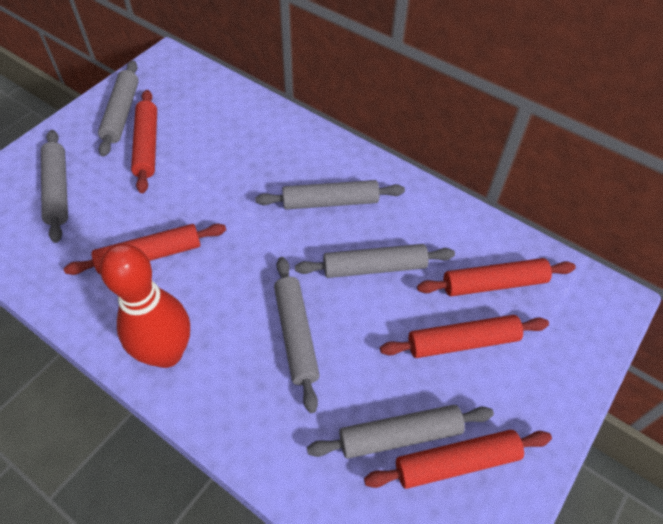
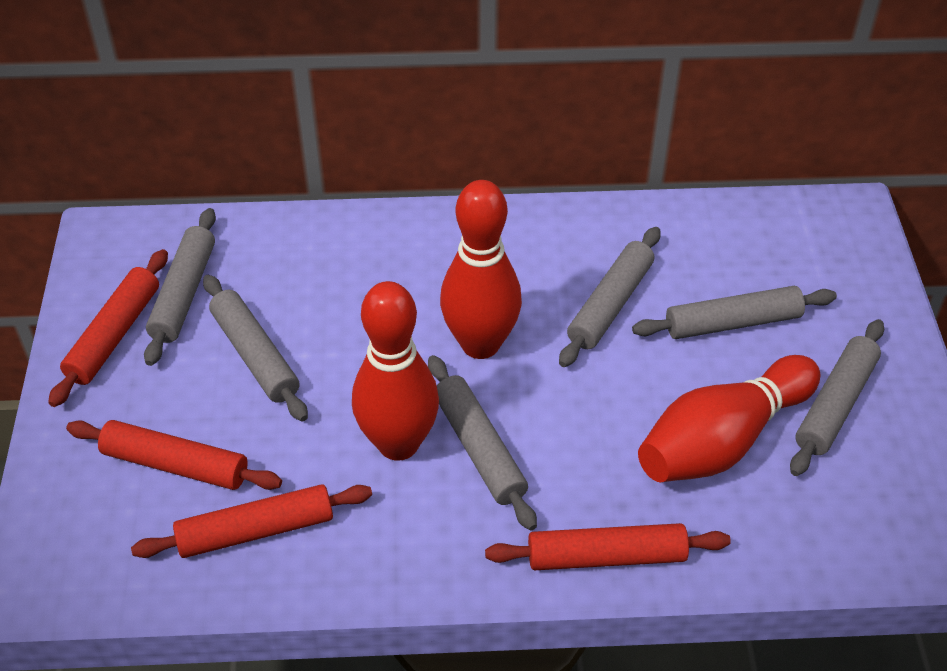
red bowling pin: 1 -> 3
red rolling pin: 5 -> 4

